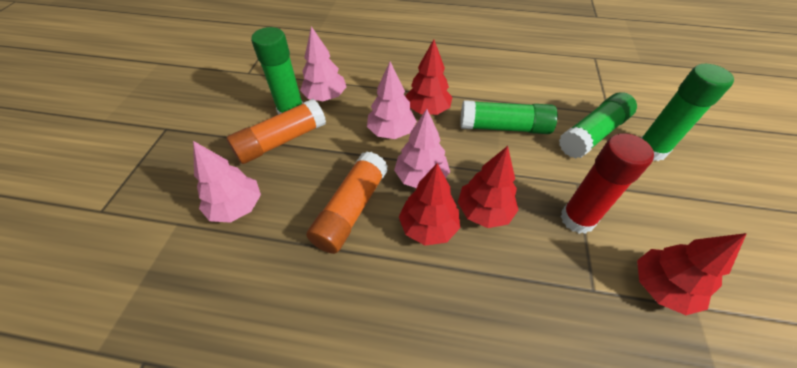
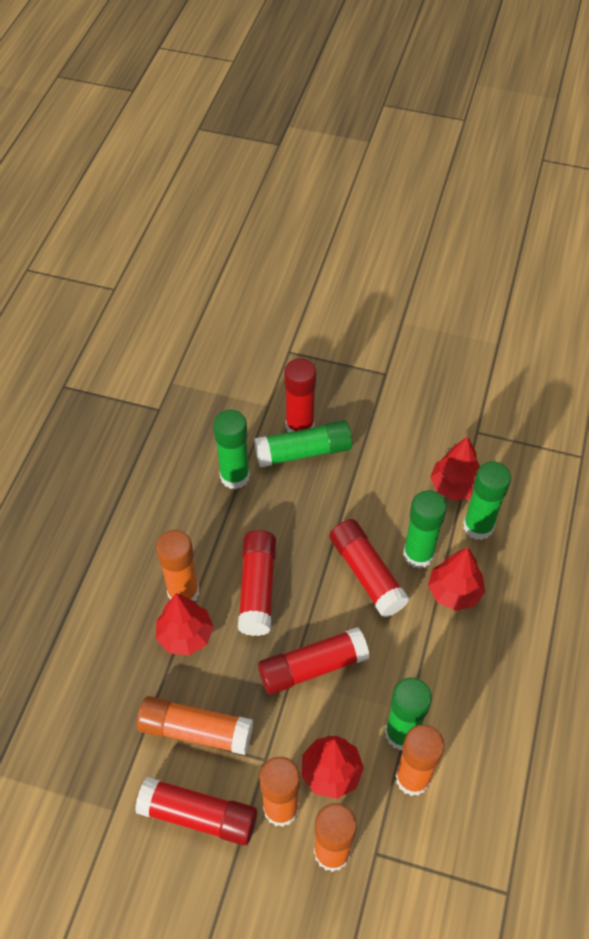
green glue stick: 4 -> 5
orange glue stick: 2 -> 5
pink tree: 4 -> 0
red glue stick: 1 -> 5

